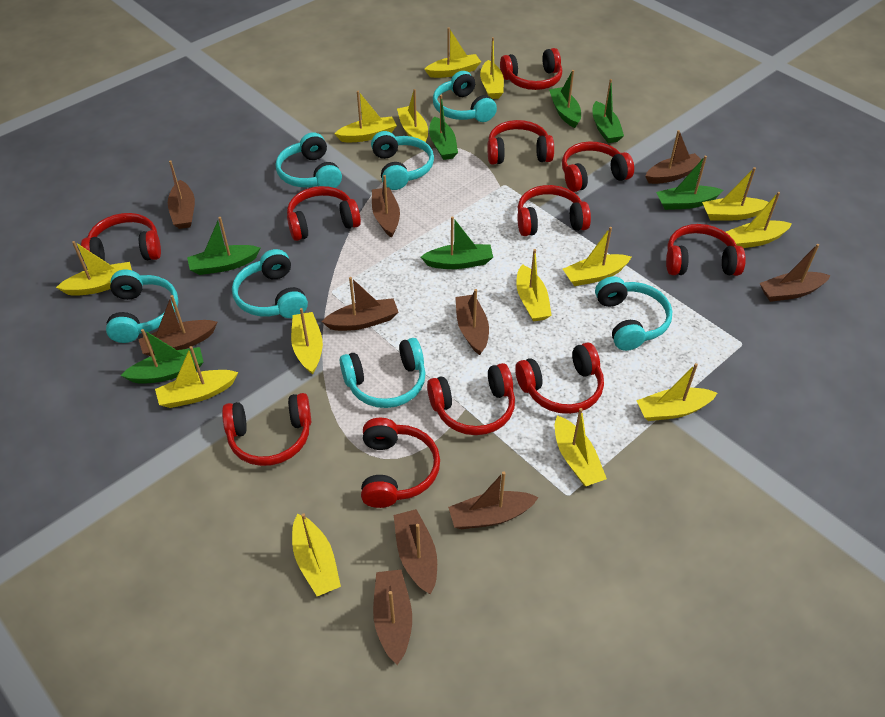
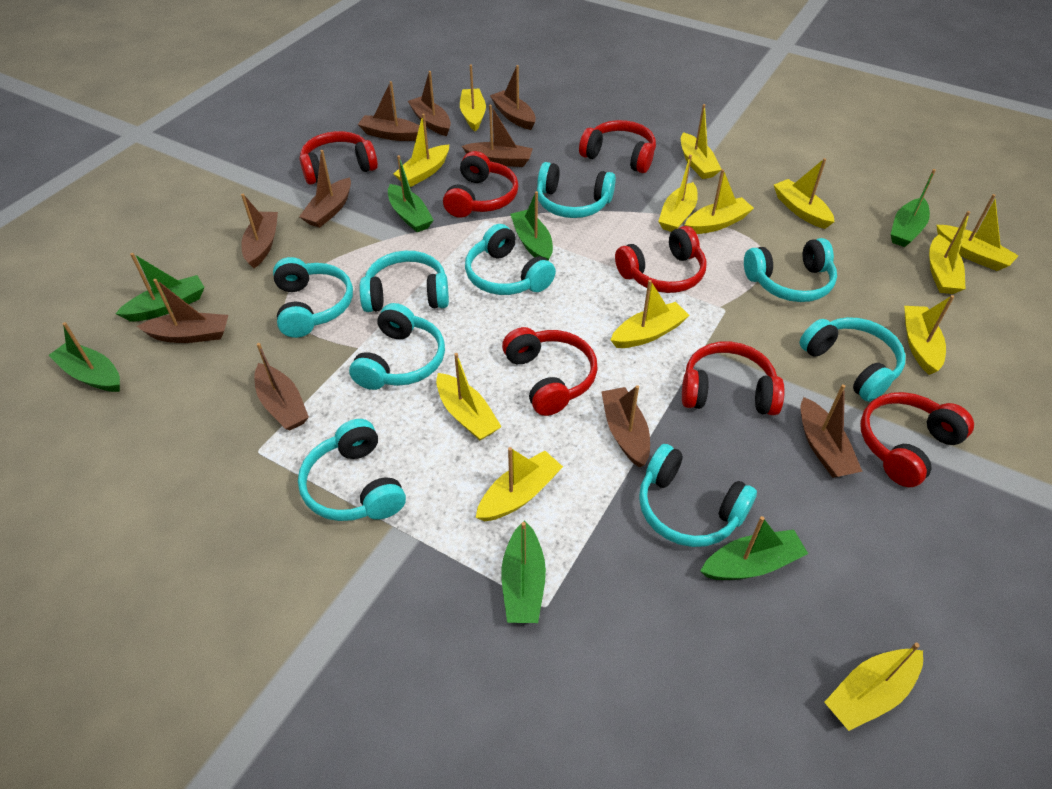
red headphones: 11 -> 7
turquoise headphones: 7 -> 9
yellow boat: 14 -> 13

